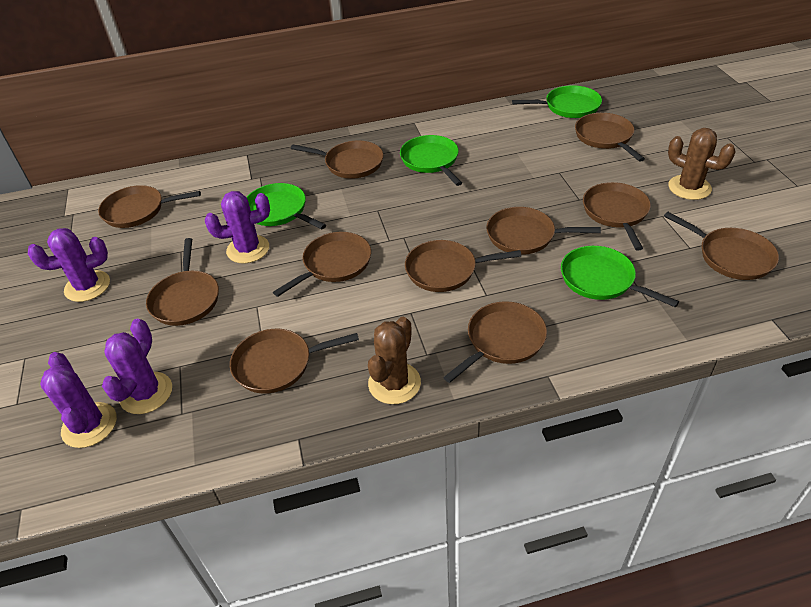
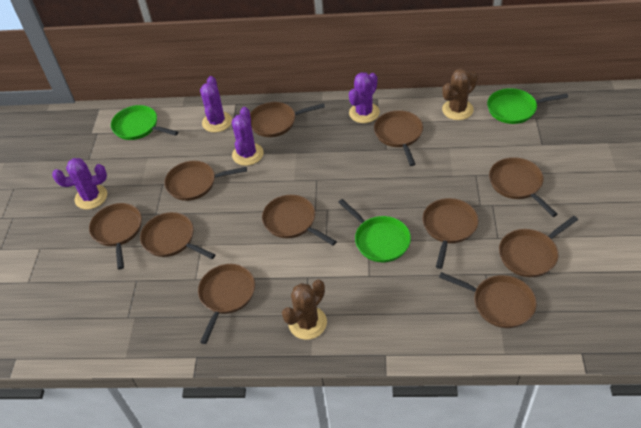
green pan: 4 -> 3

